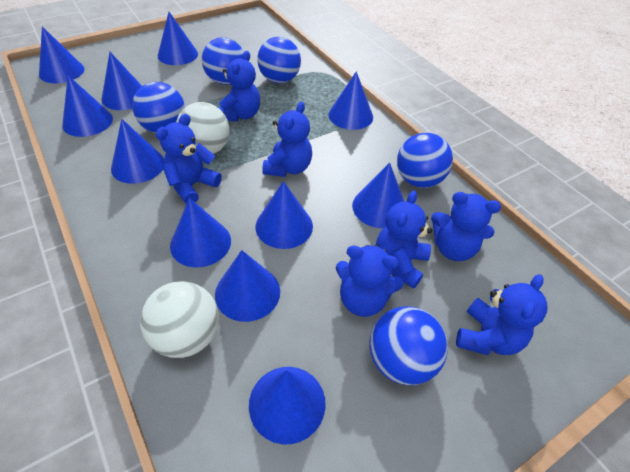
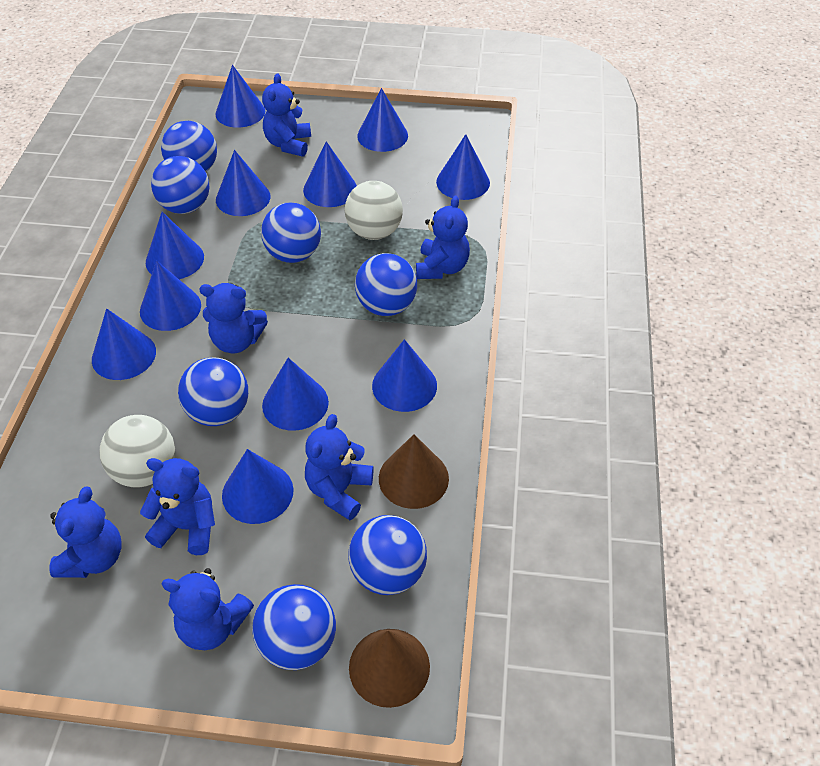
blue ball: 5 -> 7
brown cone: 0 -> 2

